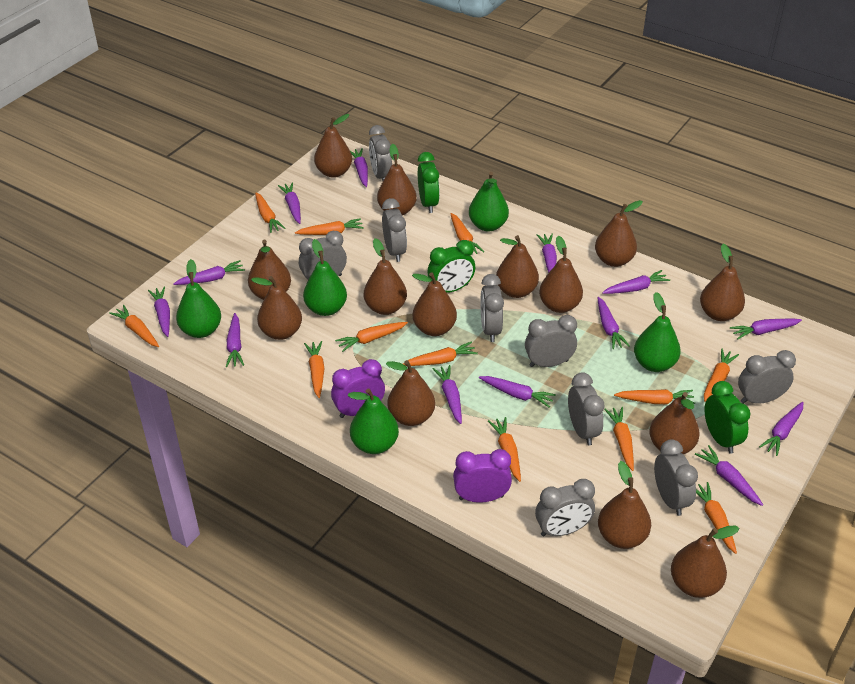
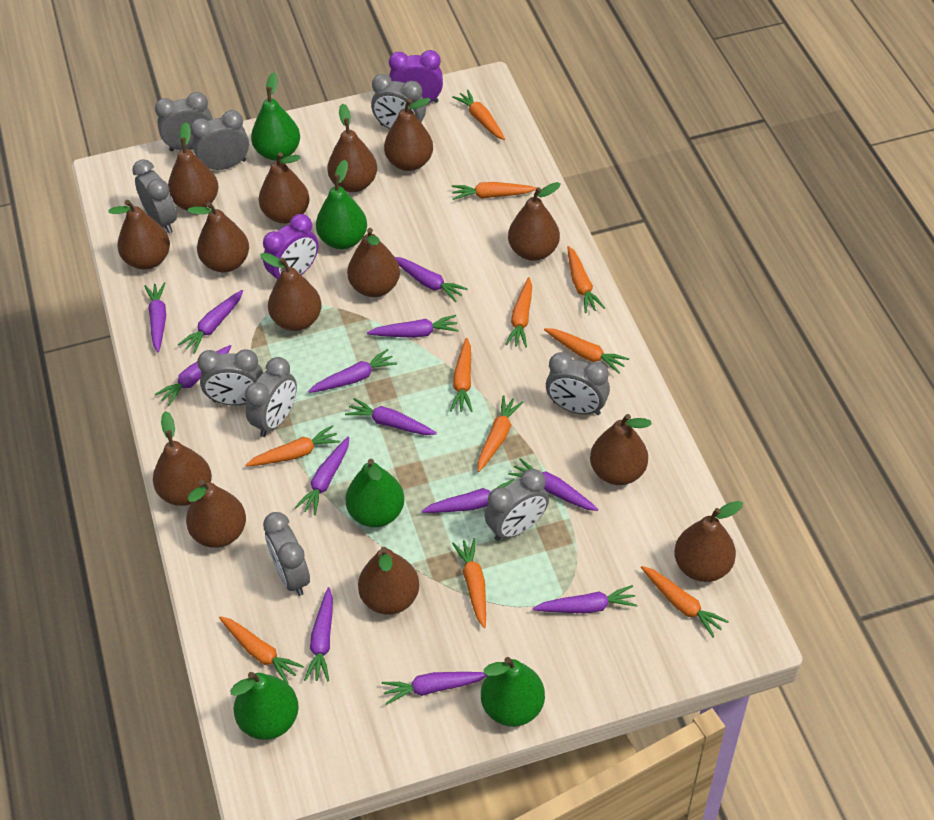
green clock: 3 -> 0
orange carrot: 12 -> 11

